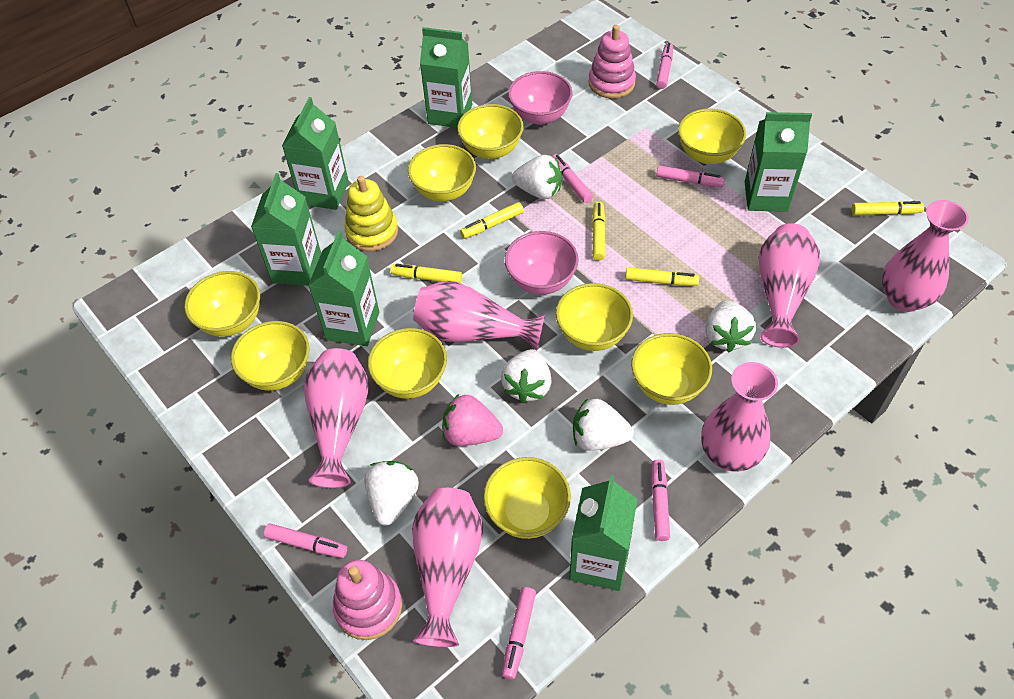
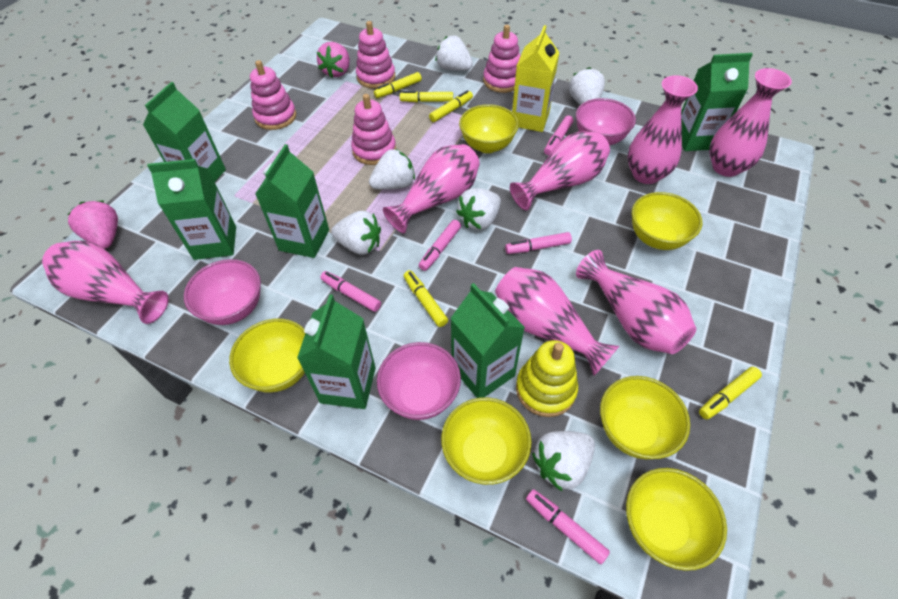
pink bowl: 2 -> 3
pink marker: 6 -> 5
pink stacking toy: 2 -> 4
pink strawberry: 1 -> 2
pink vase: 6 -> 7
white strawberry: 5 -> 6
yellow bowl: 9 -> 6
yellow carton: 0 -> 1

